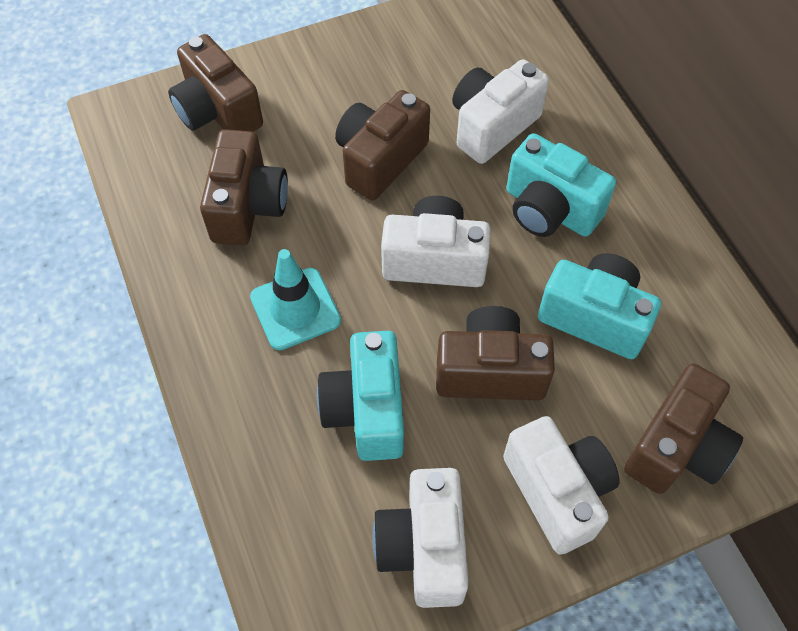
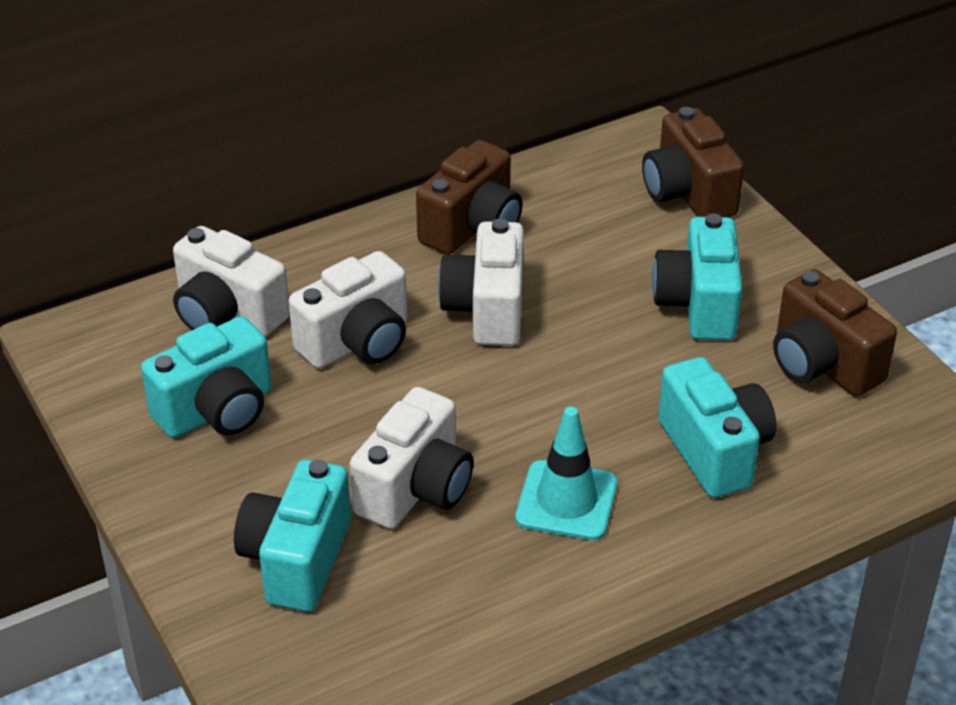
brown camera: 5 -> 3
turquoise camera: 3 -> 4

